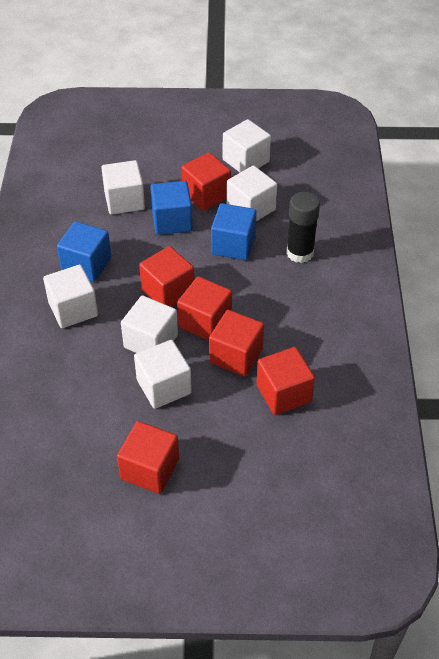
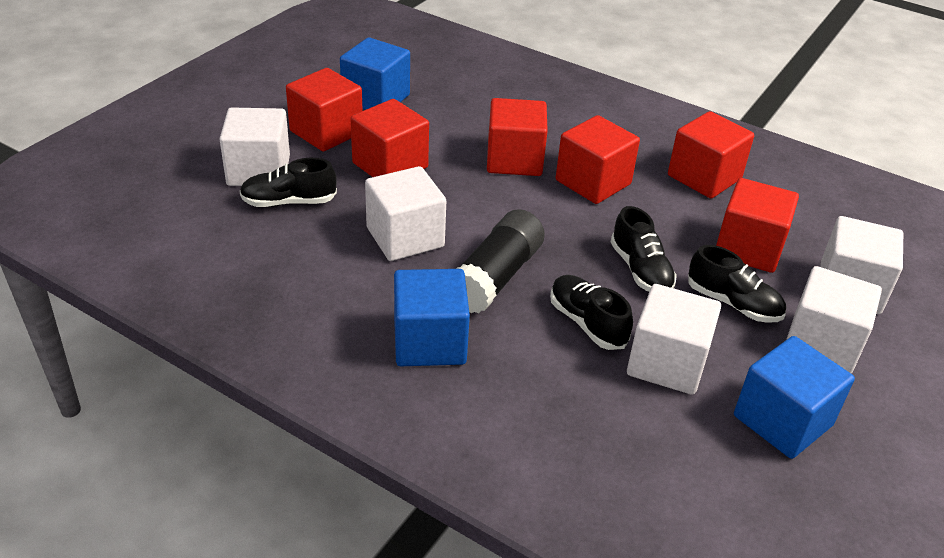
black shoe: 0 -> 4
white cube: 6 -> 5

